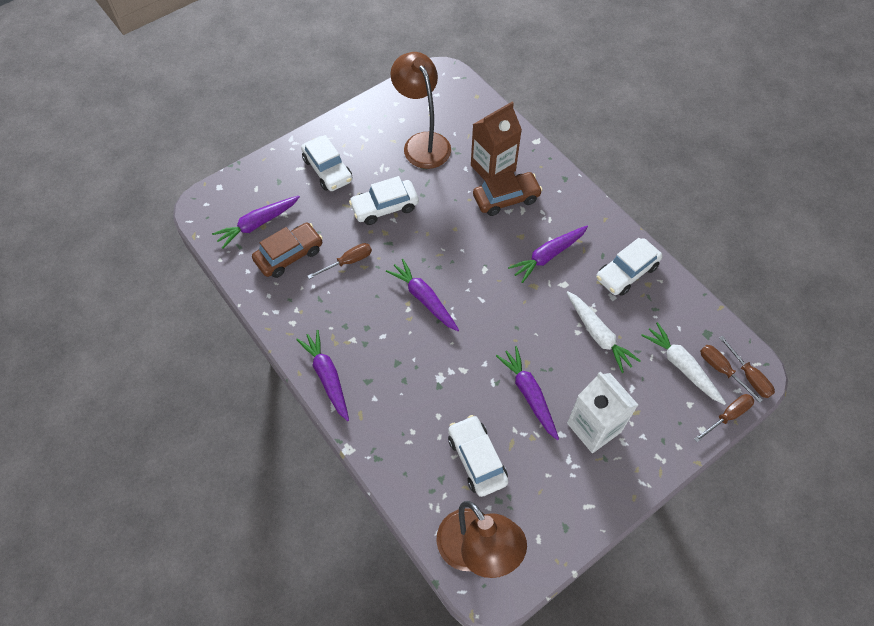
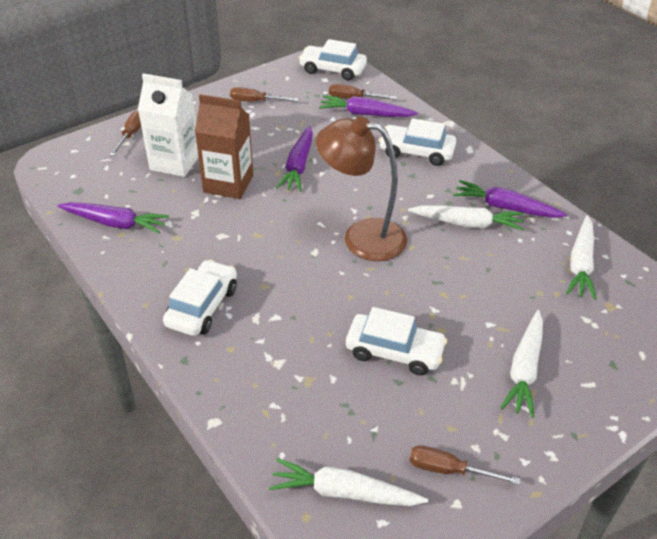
brown car: 2 -> 0
brown lamp: 2 -> 1
purple carrot: 5 -> 4
white carrot: 2 -> 4

